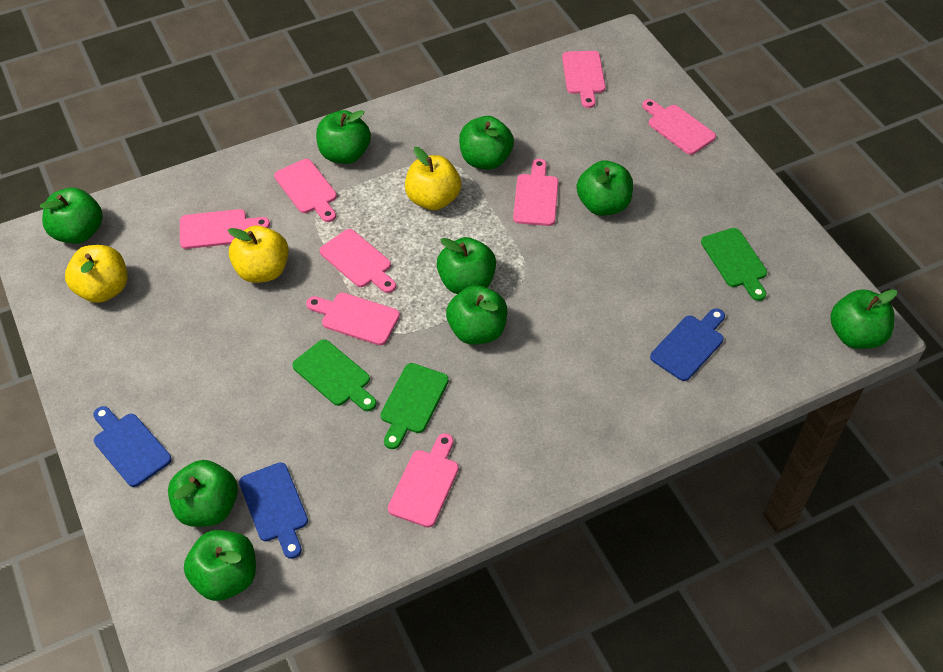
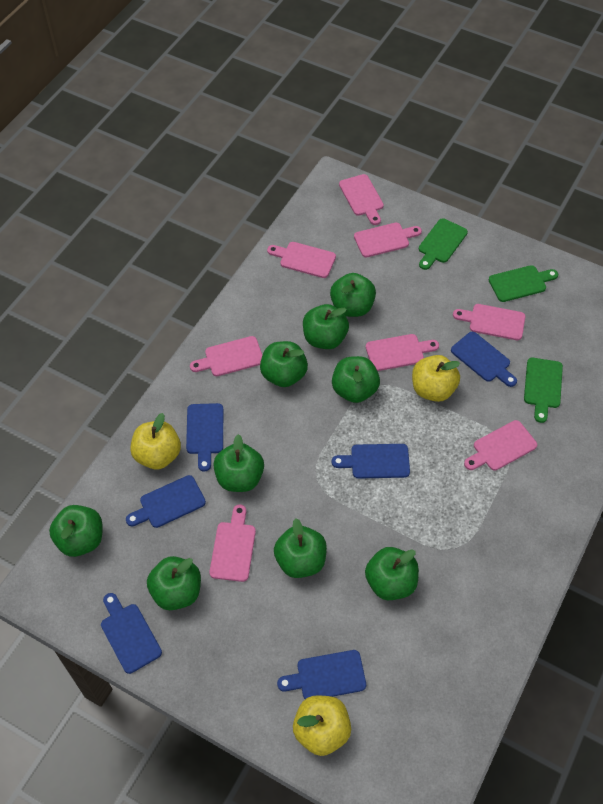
blue cutting board: 3 -> 6

